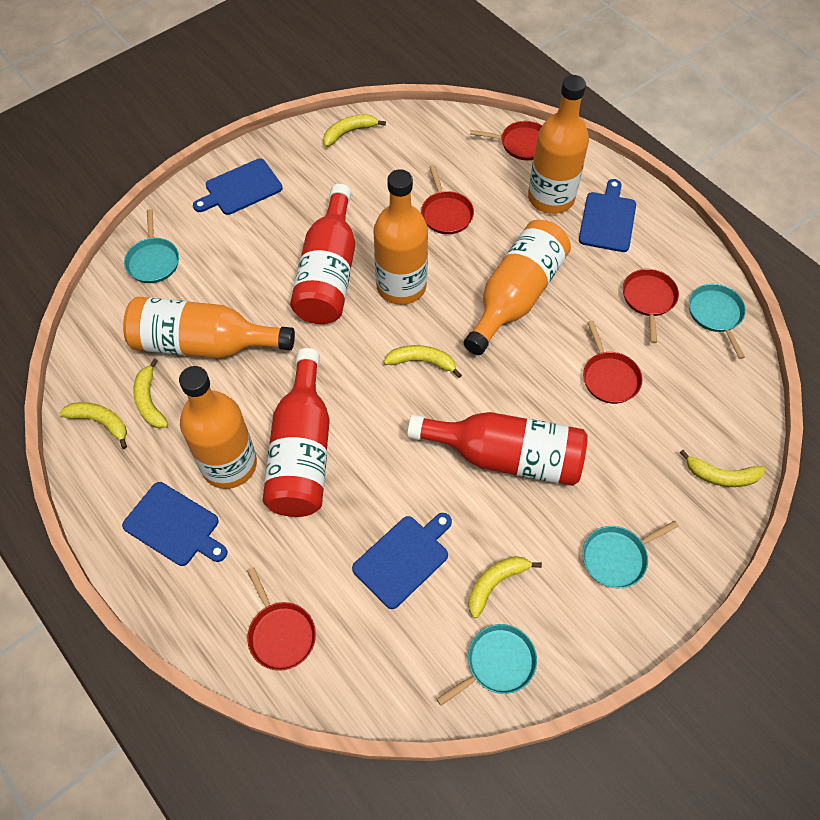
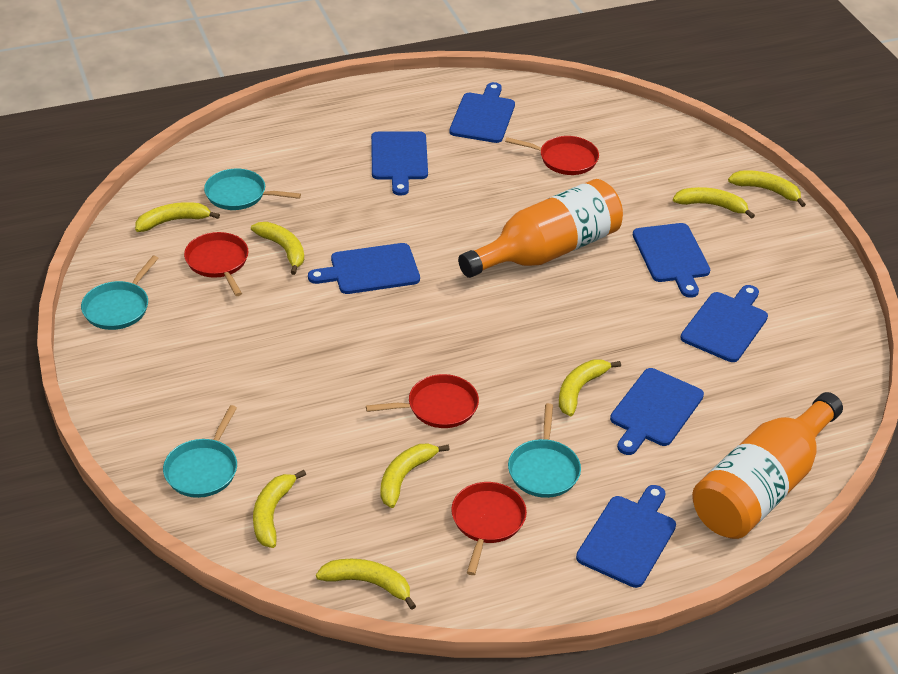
blue cutting board: 4 -> 7
orange bottle: 5 -> 2
red bottle: 3 -> 0
red pan: 5 -> 4
yellow banana: 6 -> 8

